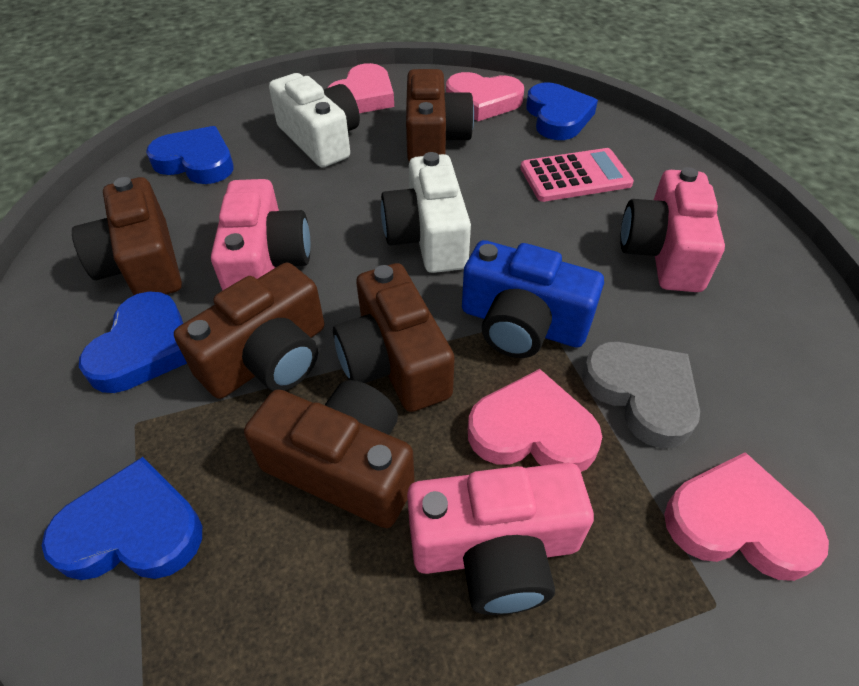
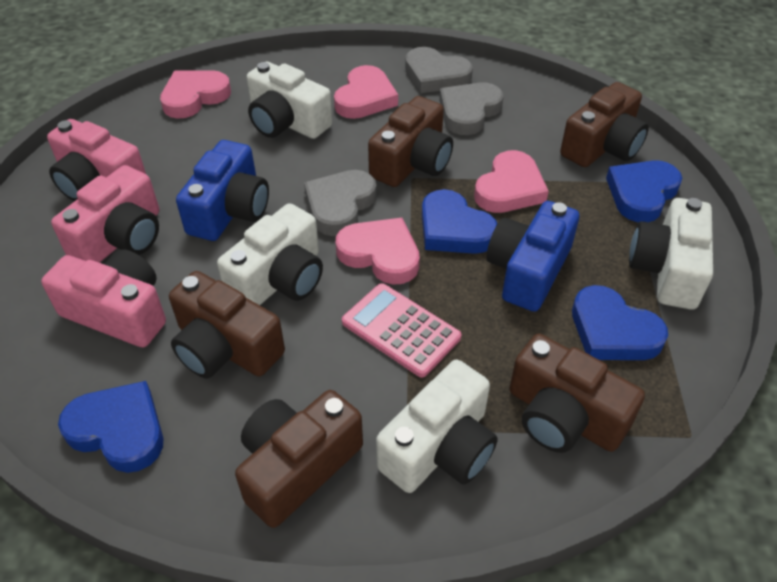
blue camera: 1 -> 2
grey heart: 1 -> 3
white camera: 2 -> 4

